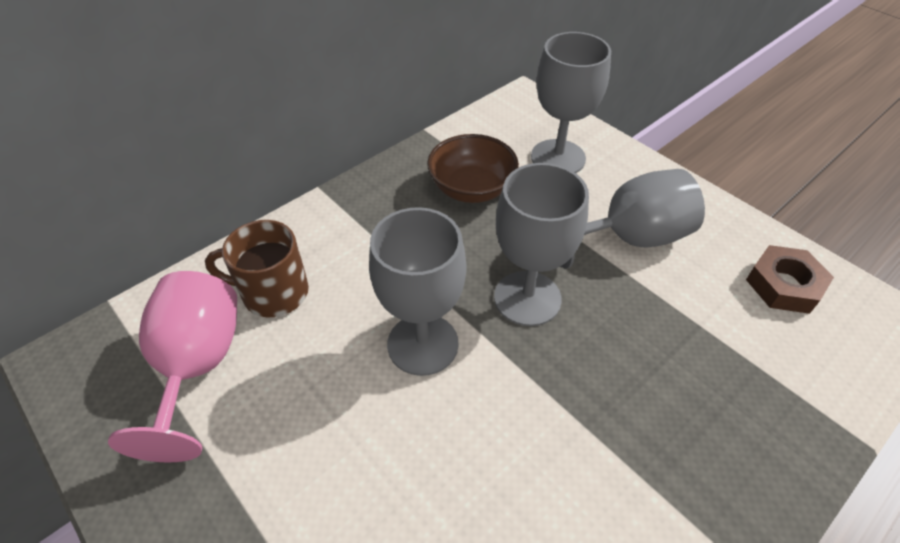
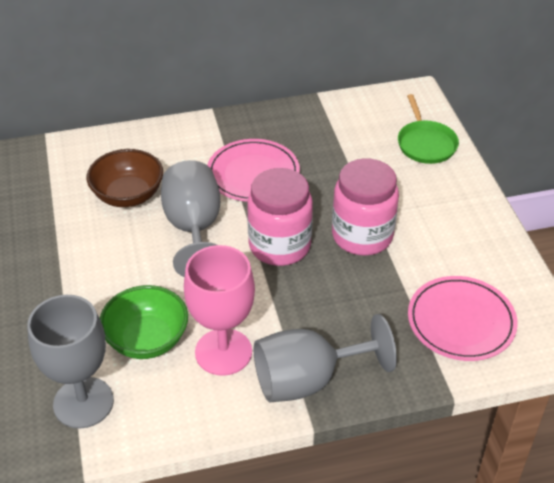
brown mug: 1 -> 0
brown nut: 1 -> 0
green bowl: 0 -> 1
green pan: 0 -> 1
grey goblet: 4 -> 3
pink jar: 0 -> 2
pink plate: 0 -> 2

